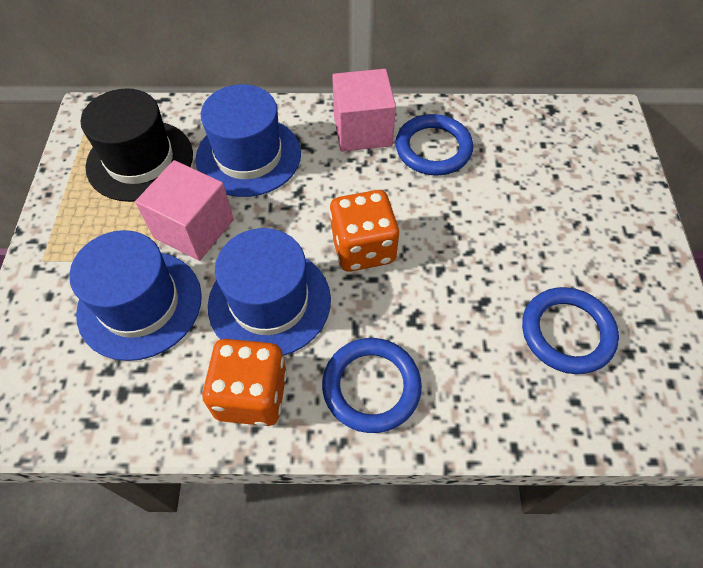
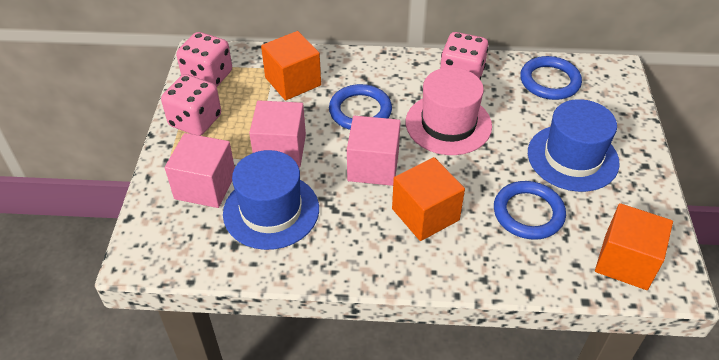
black hat: 1 -> 0
blue hat: 3 -> 2
orange cube: 0 -> 3
orange dice: 2 -> 0
pink cube: 2 -> 3
pink dice: 0 -> 3
pink hat: 0 -> 1

